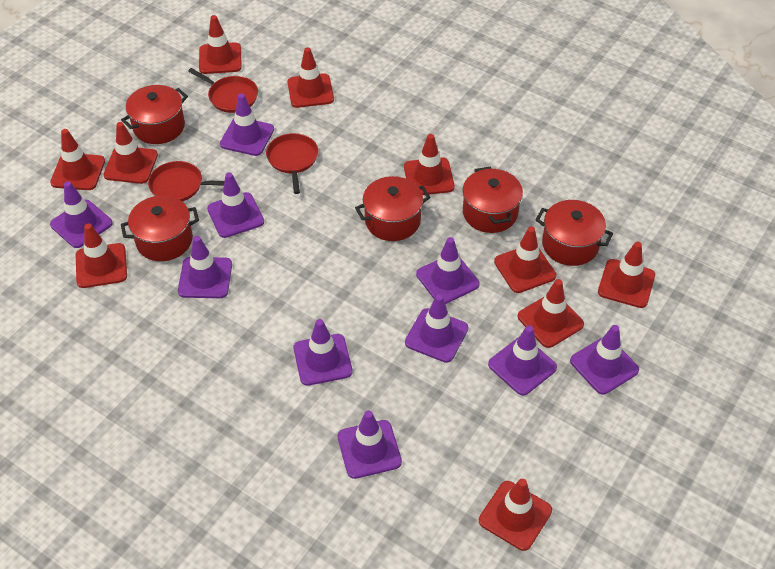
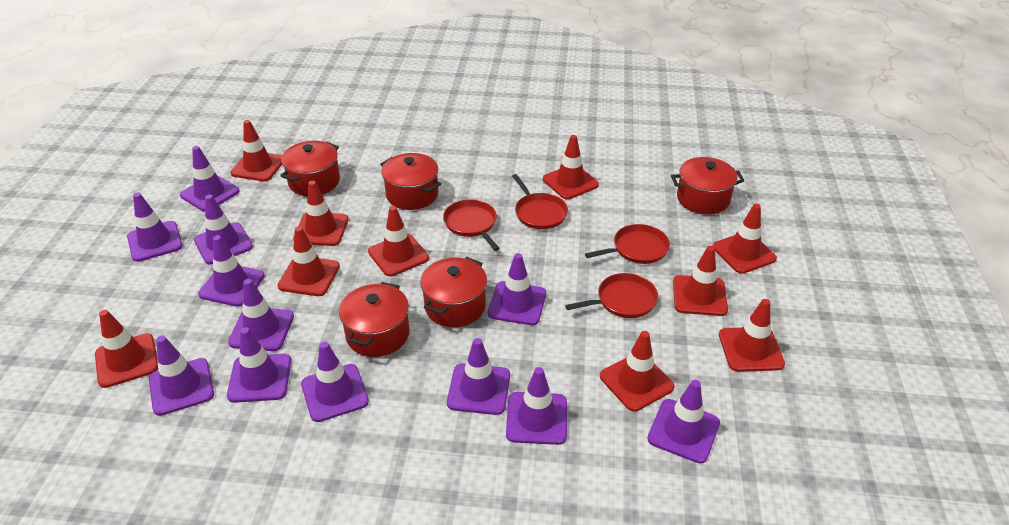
purple traffic cone: 10 -> 12
red pan: 3 -> 4

